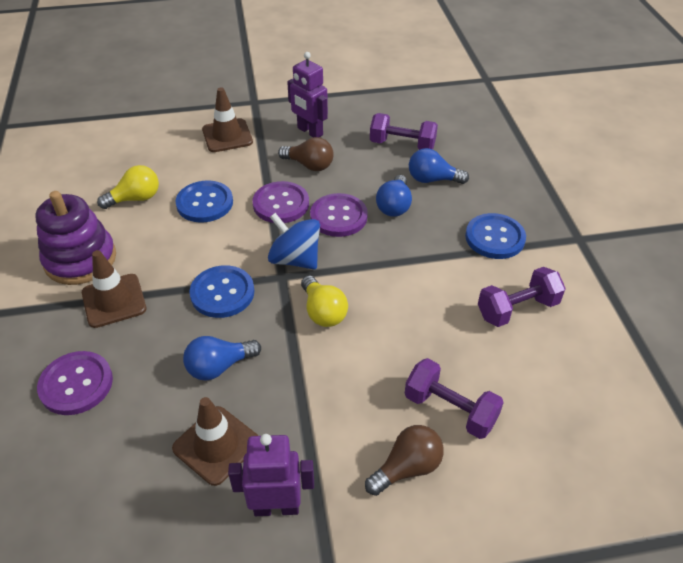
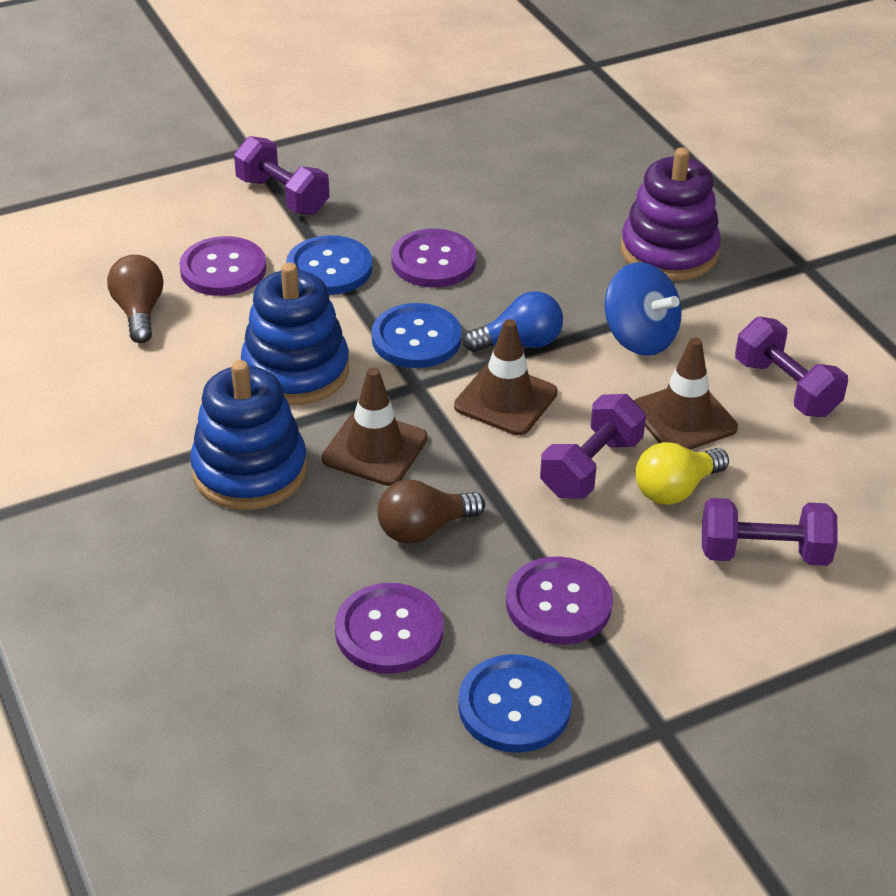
blue light bulb: 3 -> 1
blue stacking toy: 0 -> 2
purple button: 3 -> 4
purple dumbbell: 3 -> 4
purple robot: 2 -> 0
yellow light bulb: 2 -> 1

